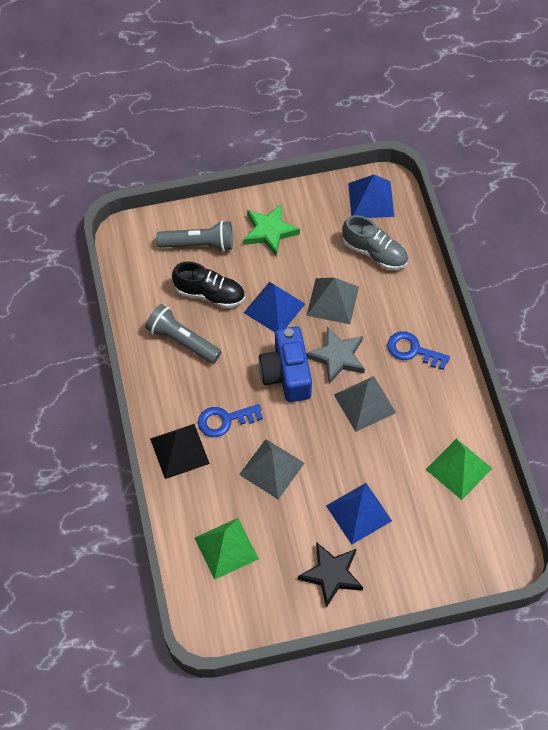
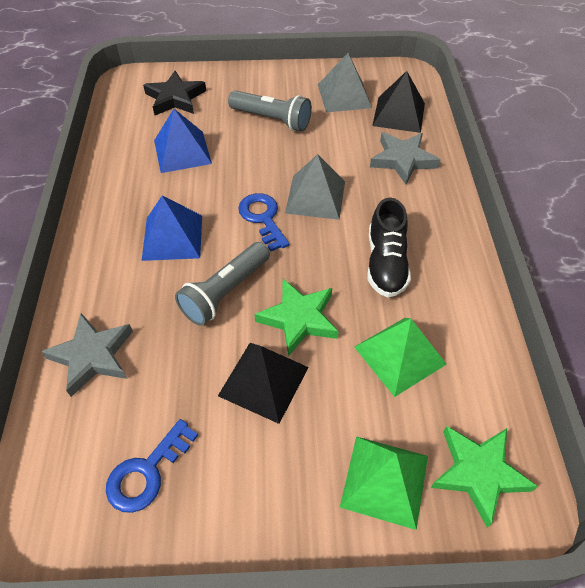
black pyramid: 1 -> 2
blue camera: 1 -> 0
blue pyramid: 3 -> 2
green star: 1 -> 2
grey pyramid: 3 -> 2
grey shoe: 1 -> 0
grey star: 1 -> 2

